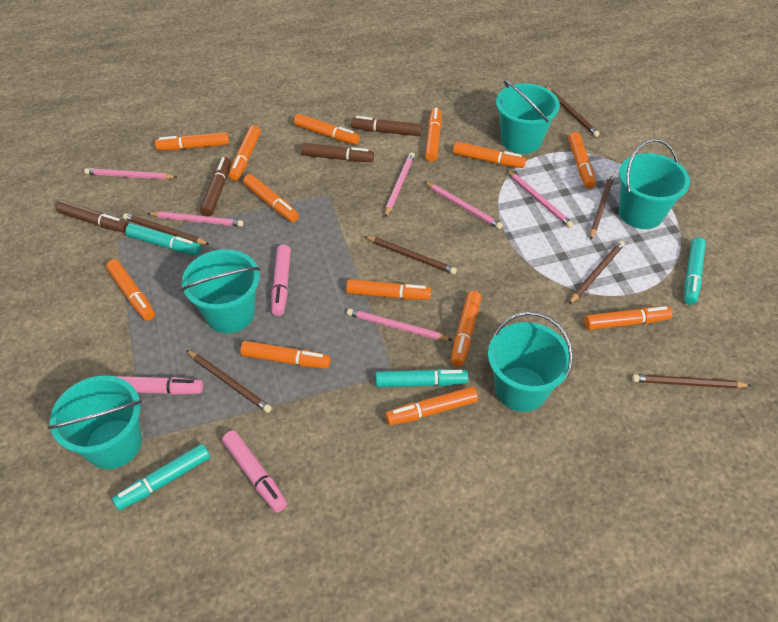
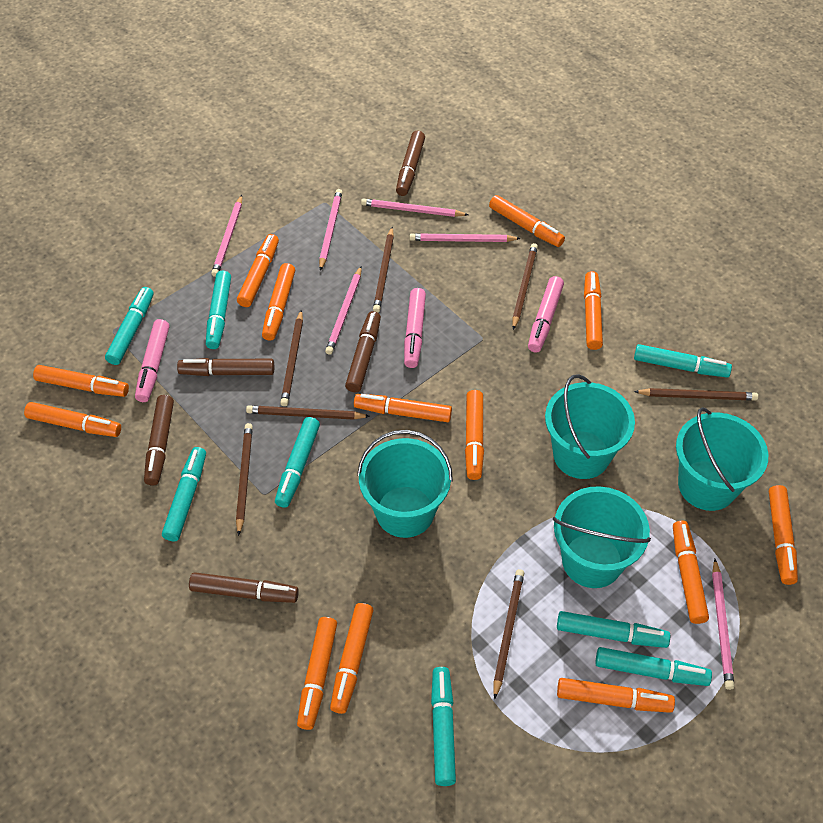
brown marker: 4 -> 5
turquoise bucket: 5 -> 4
turquoise marker: 4 -> 8

